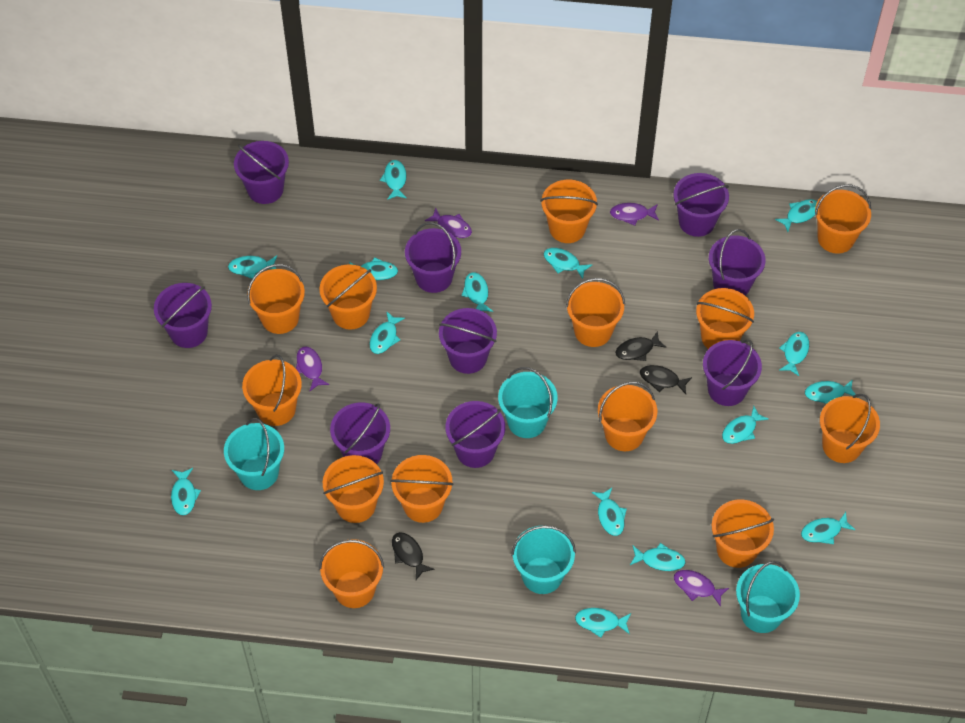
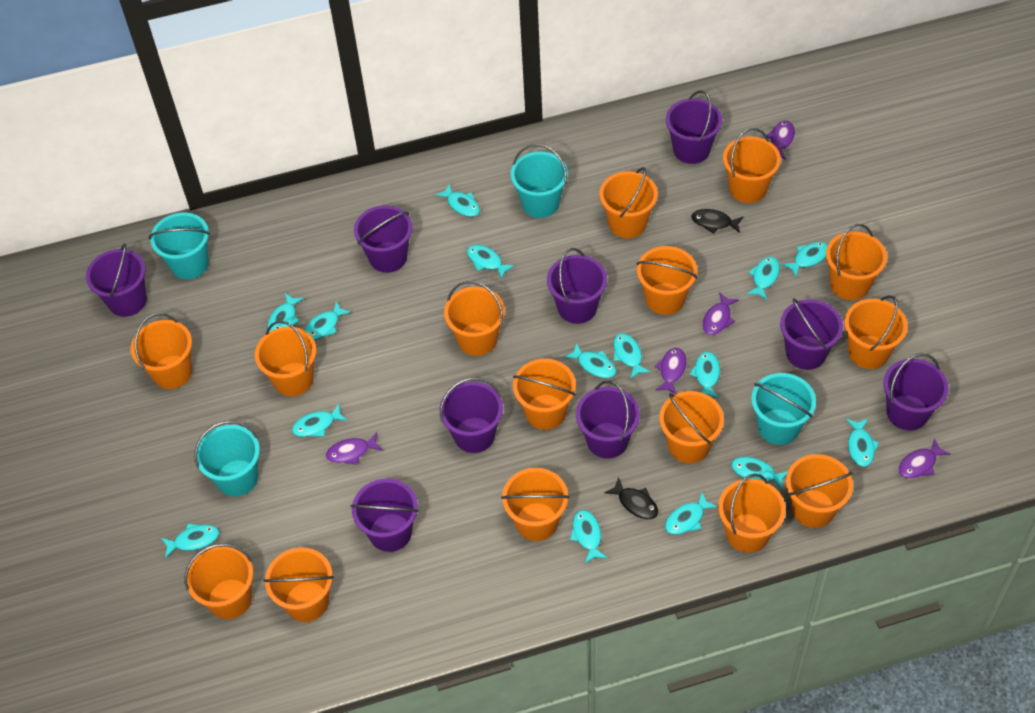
black fish: 3 -> 2
orange bucket: 13 -> 15
purple fish: 4 -> 5

